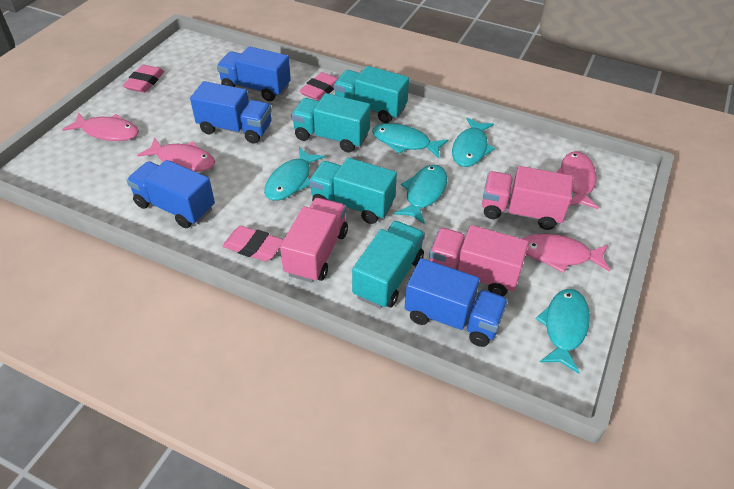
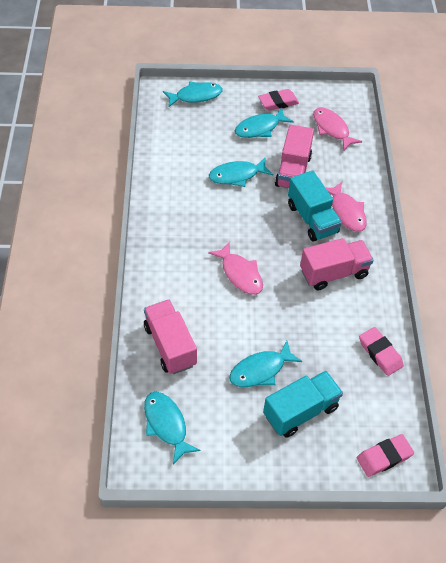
blue truck: 4 -> 0
pink fish: 4 -> 3
turquoise truck: 4 -> 2

